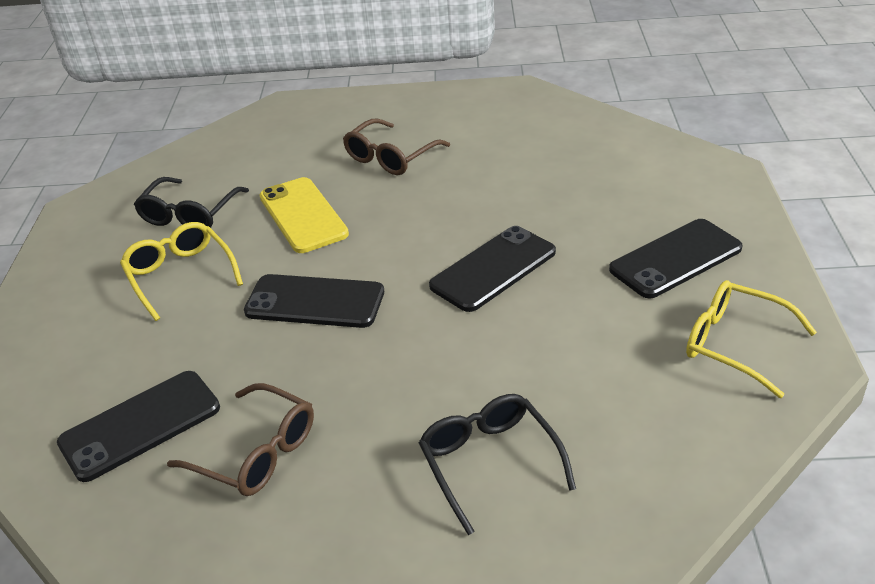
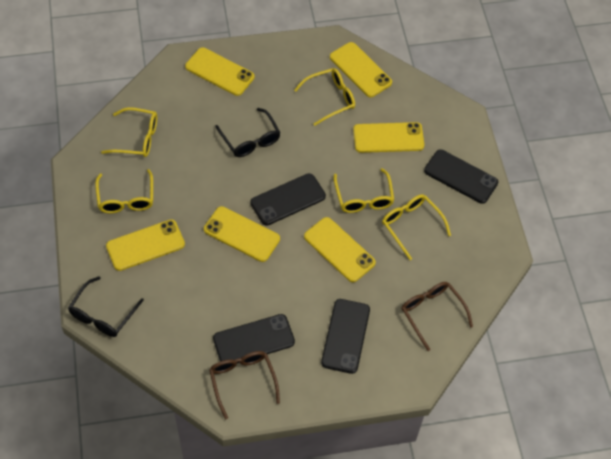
yellow glasses: 2 -> 5
yellow phone: 1 -> 6

